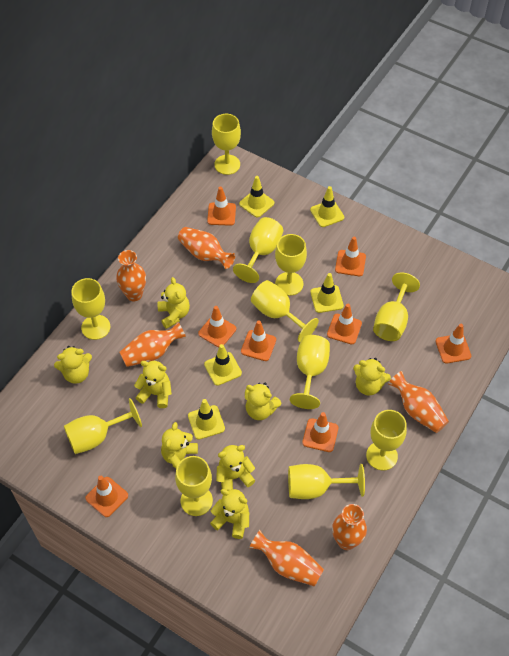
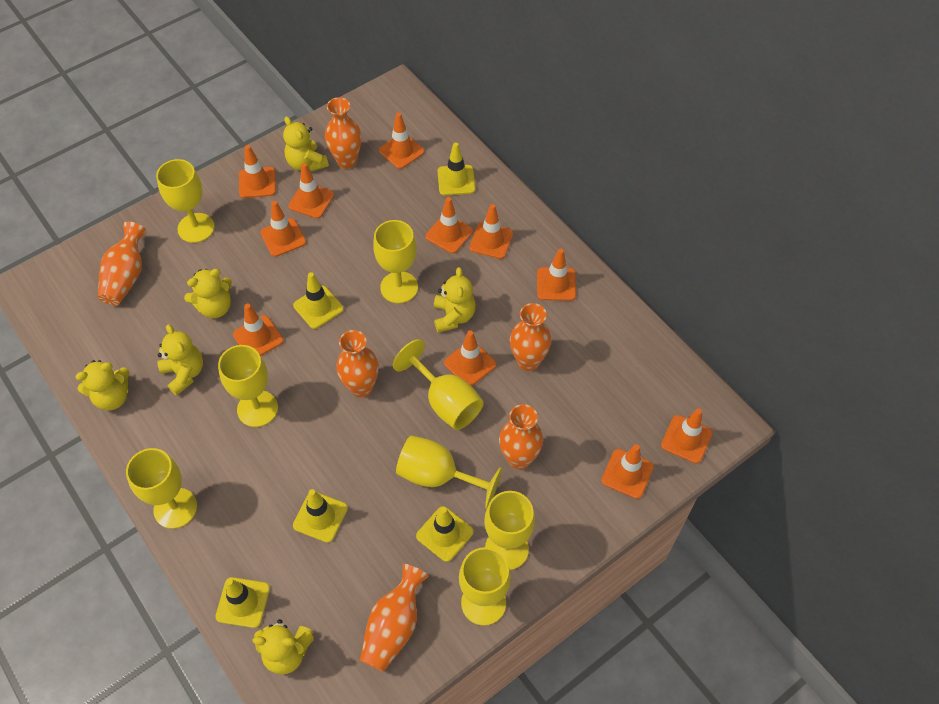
orange traffic cone: 8 -> 11
yellow goblet: 11 -> 8
yellow teddy bear: 8 -> 6

